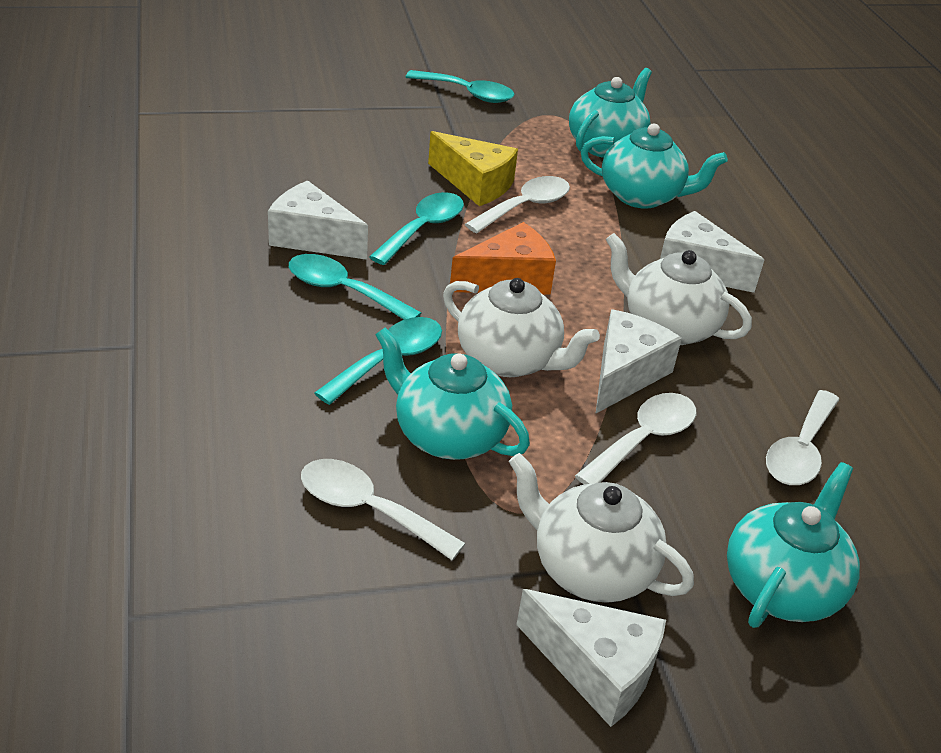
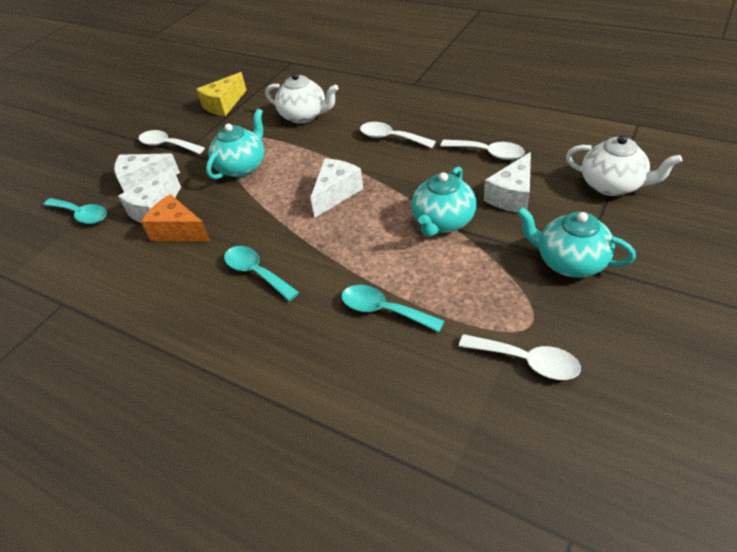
turquoise spoon: 4 -> 3
turquoise teapot: 4 -> 3
white teapot: 3 -> 2

